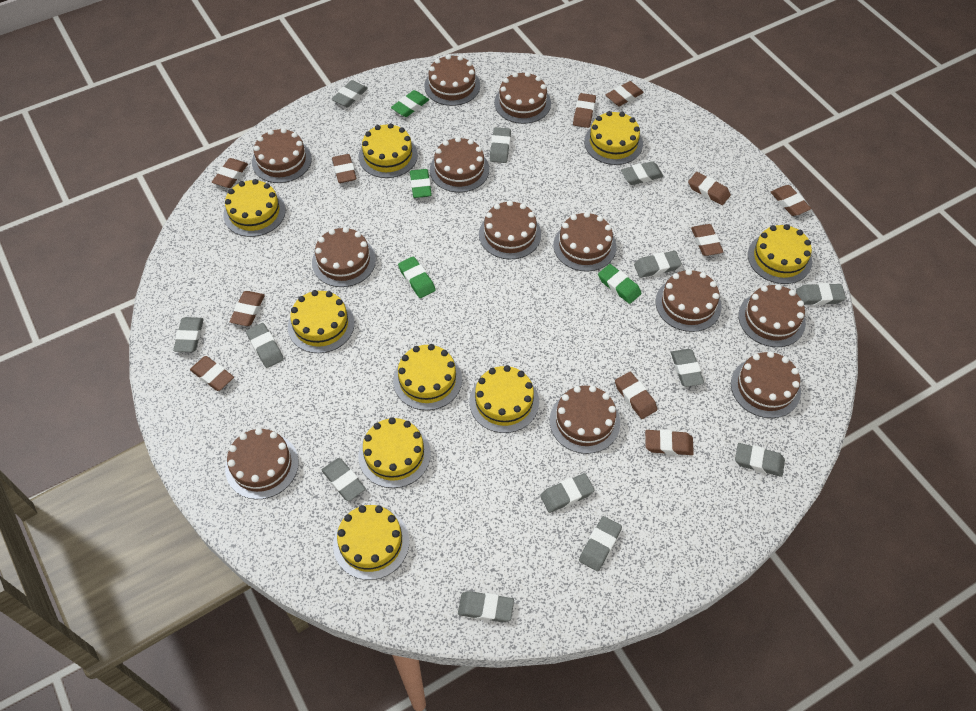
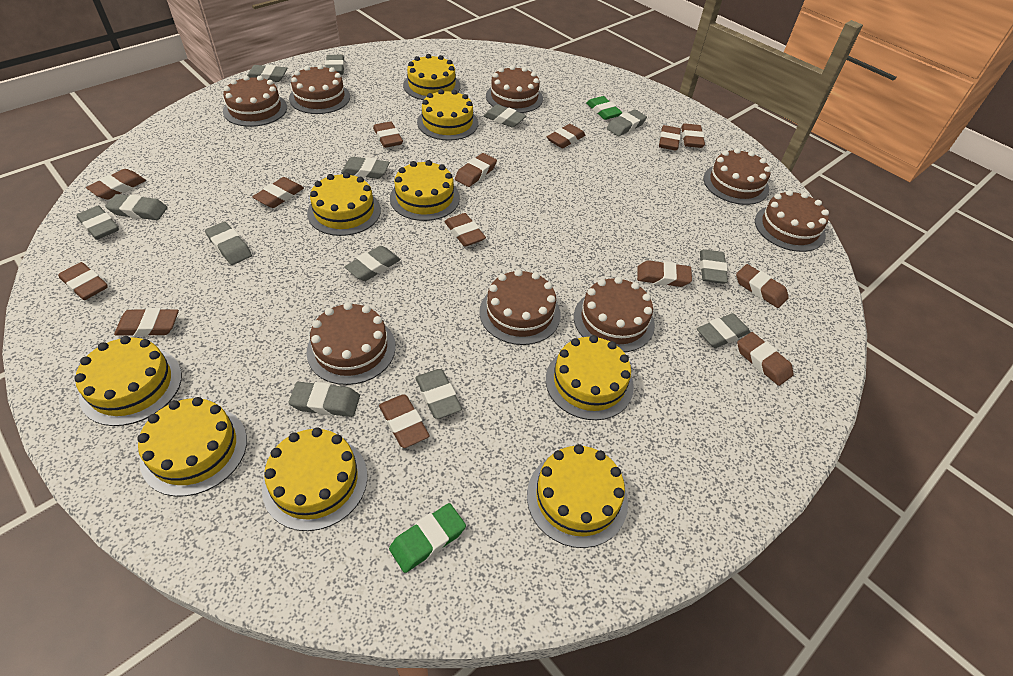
brown cake: 12 -> 8
brown eraser: 11 -> 14
green eraser: 4 -> 2

